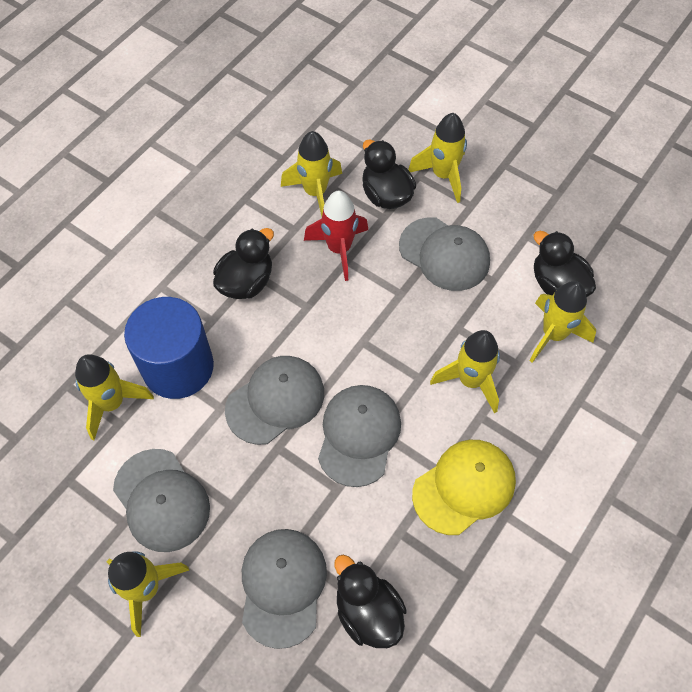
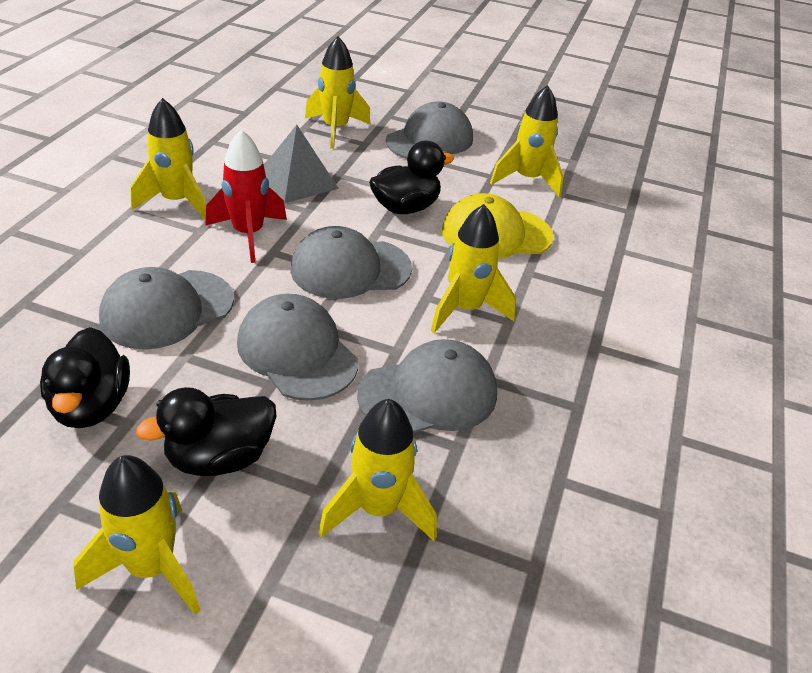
black duck: 4 -> 3
blue cylinder: 1 -> 0
grey pyramid: 0 -> 1

